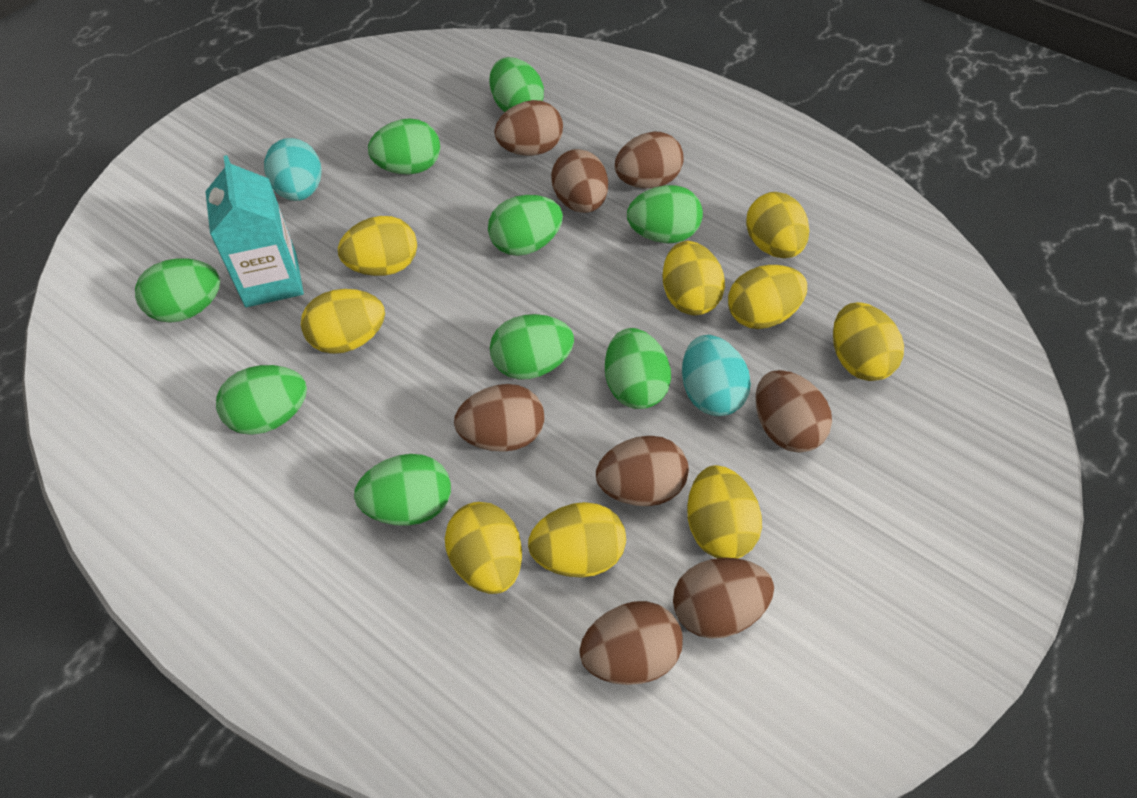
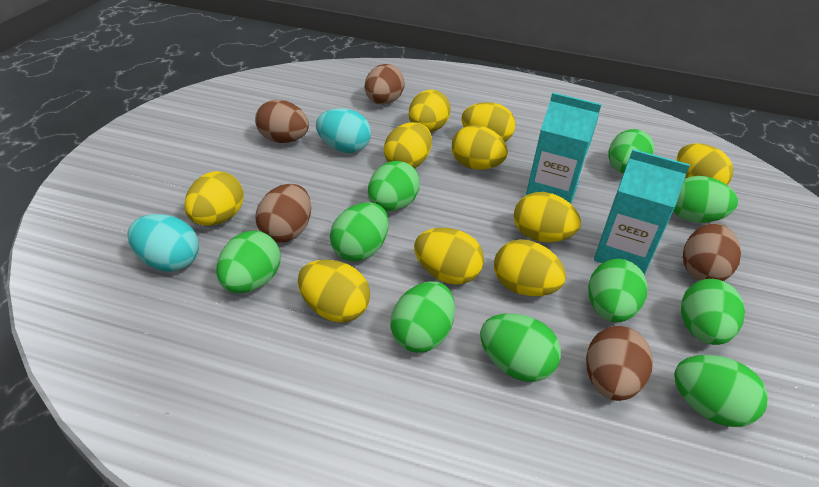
brown egg: 8 -> 5
green egg: 9 -> 10
turquoise carton: 1 -> 2
yellow egg: 9 -> 10

